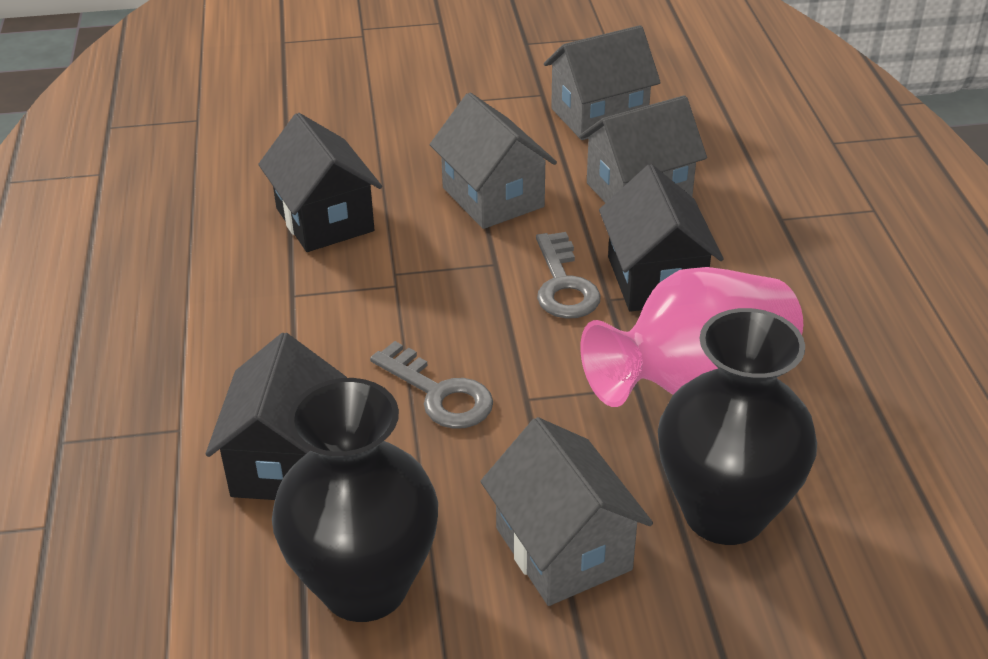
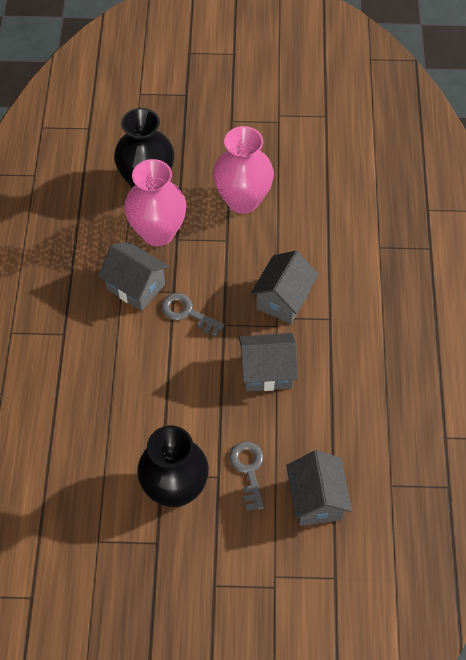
black house: 3 -> 0
pink vase: 1 -> 2

